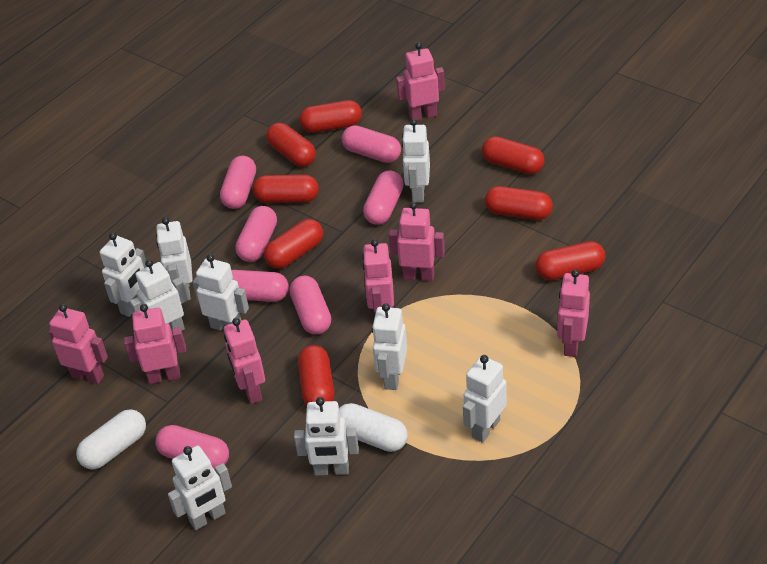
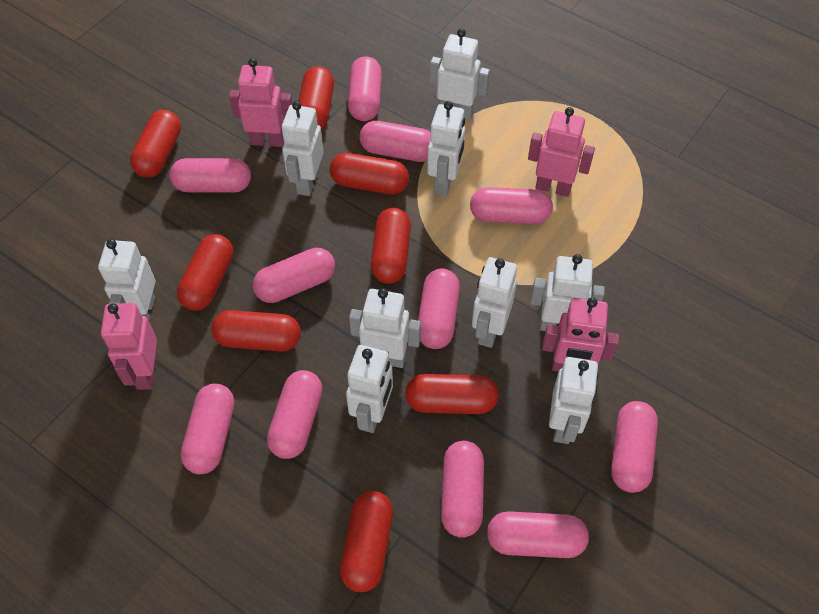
pink capsule: 7 -> 11
pink robot: 7 -> 4
white capsule: 2 -> 0

